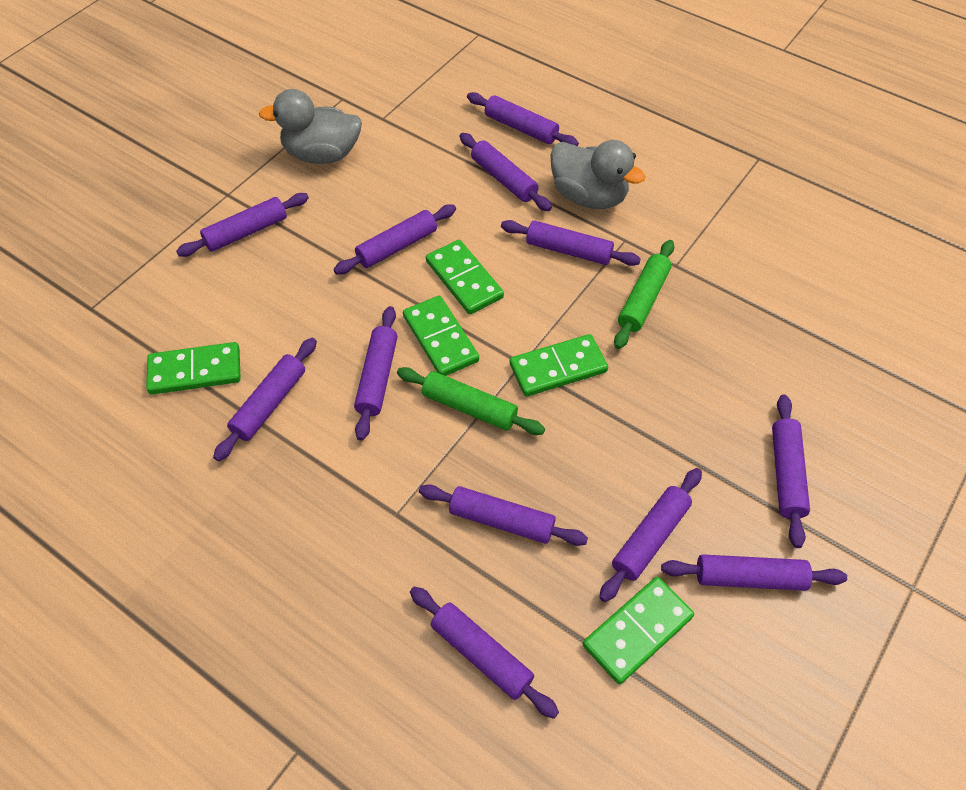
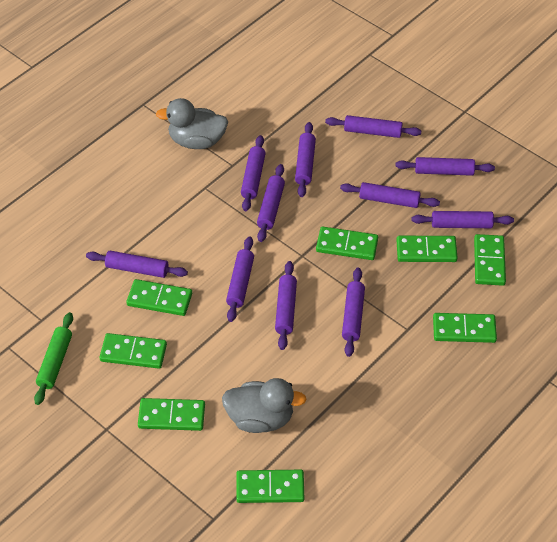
green domino: 5 -> 8
green rolling pin: 2 -> 1
purple rolling pin: 12 -> 11

